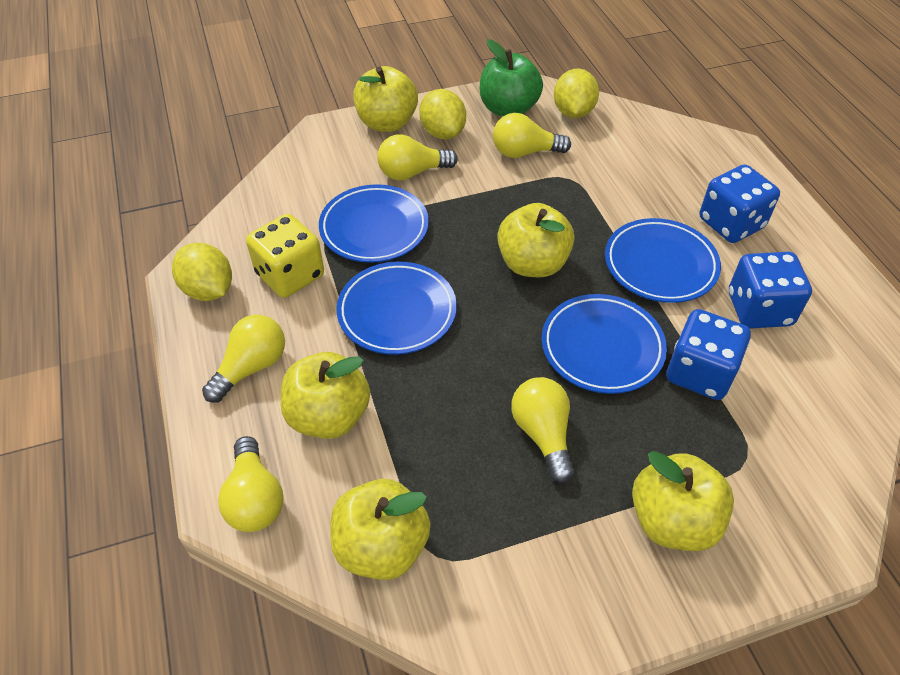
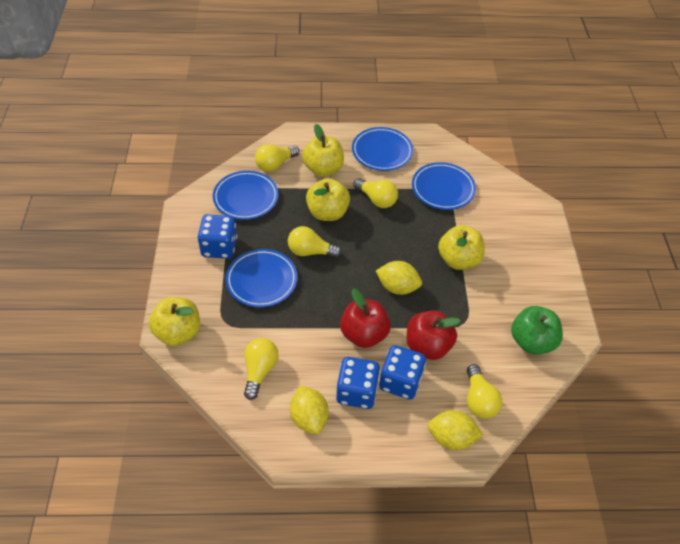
red apple: 0 -> 2
yellow apple: 5 -> 4
yellow dice: 1 -> 0

